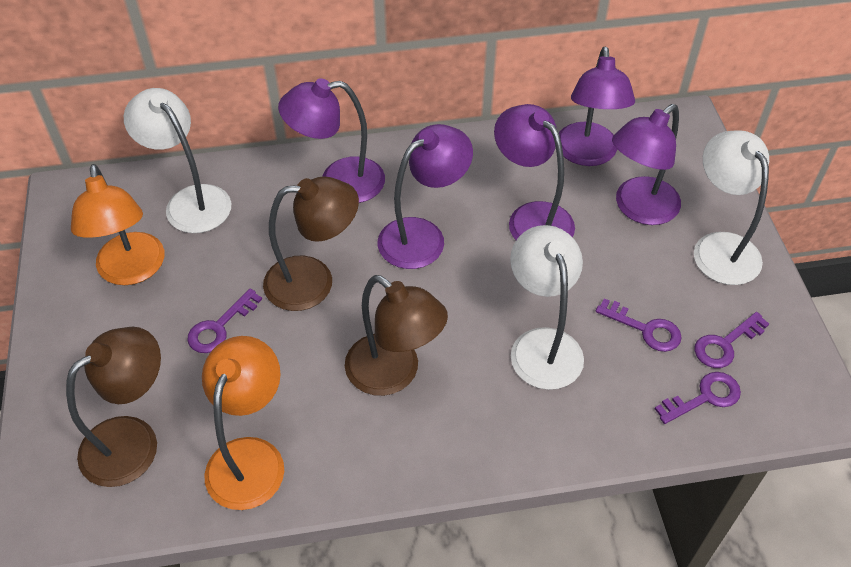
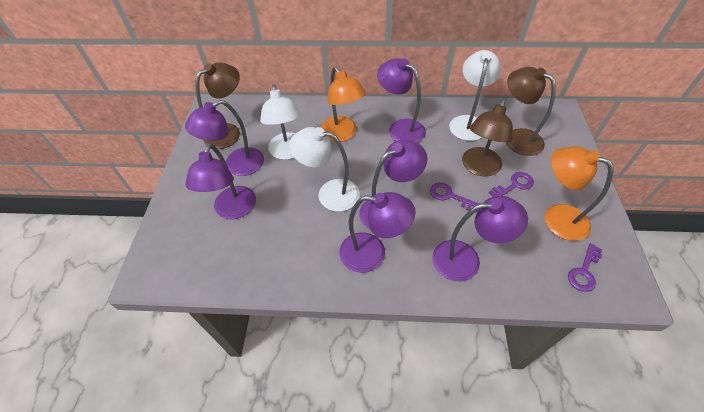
purple key: 4 -> 3
purple lamp: 5 -> 6

